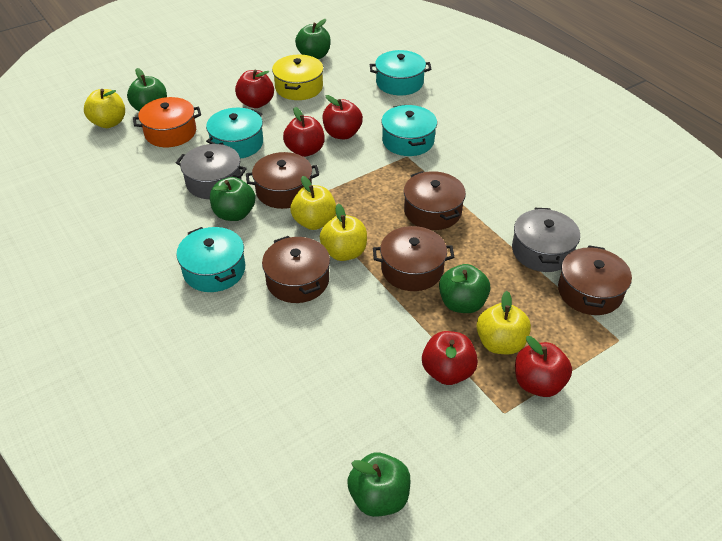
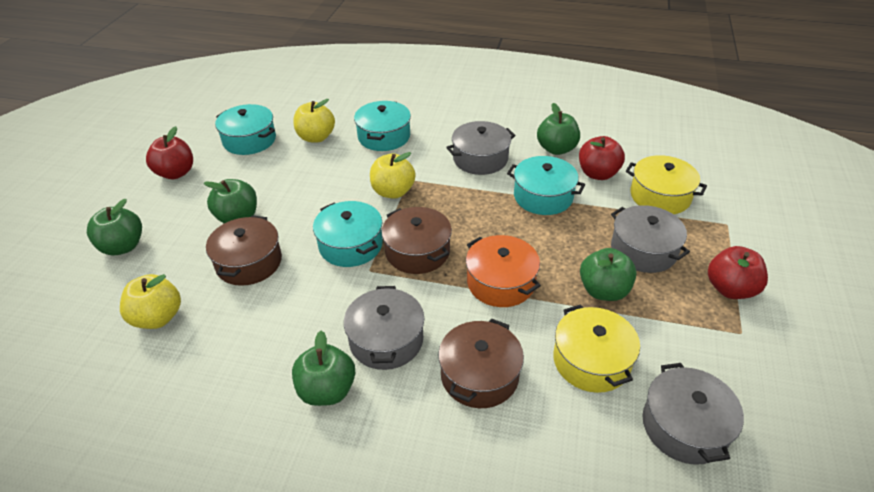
brown pot: 5 -> 3
grey pot: 2 -> 4
red apple: 5 -> 3
yellow apple: 4 -> 3
yellow pot: 1 -> 2

